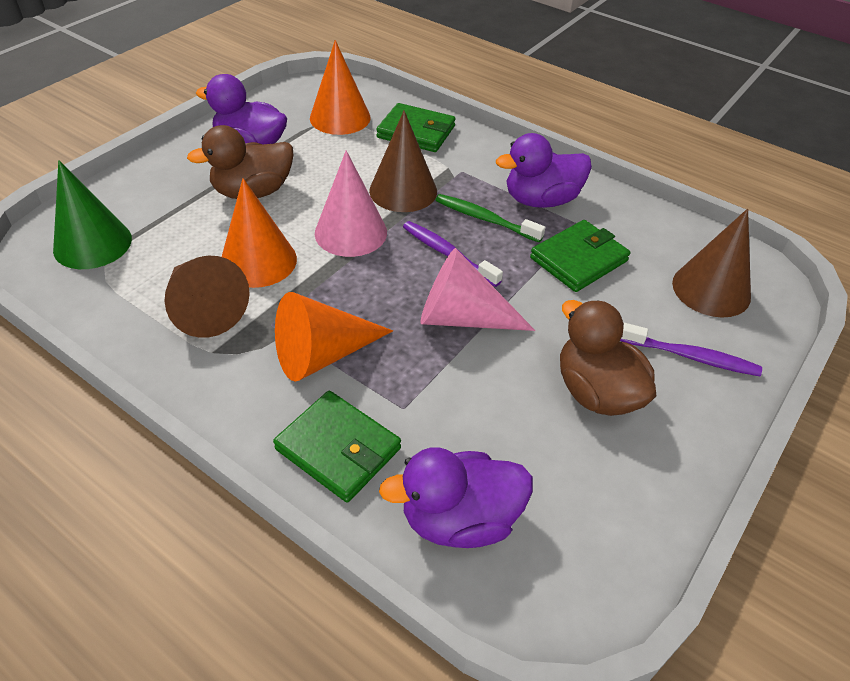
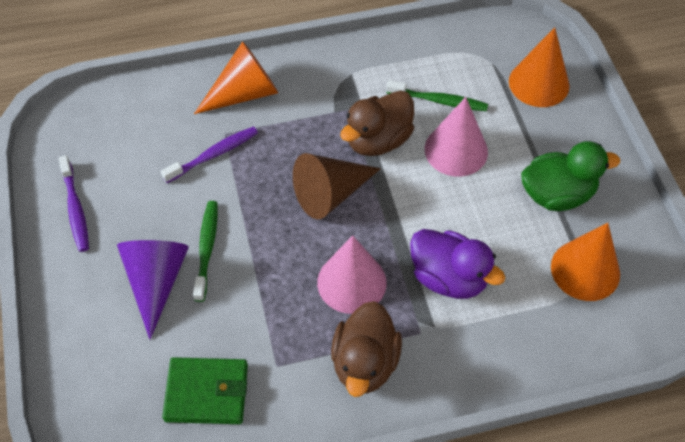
brown cone: 3 -> 1
green cone: 1 -> 0
green duck: 0 -> 1
green toothbrush: 1 -> 2
green wallet: 3 -> 1
purple cone: 0 -> 1
purple duck: 3 -> 1

